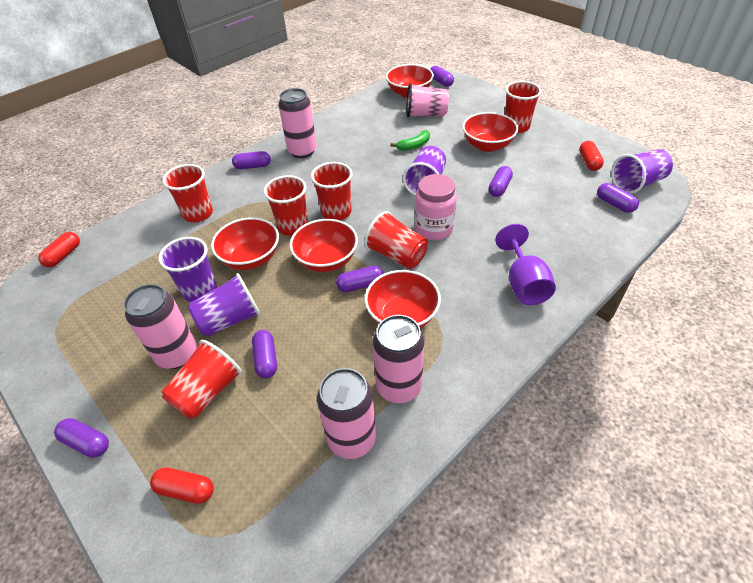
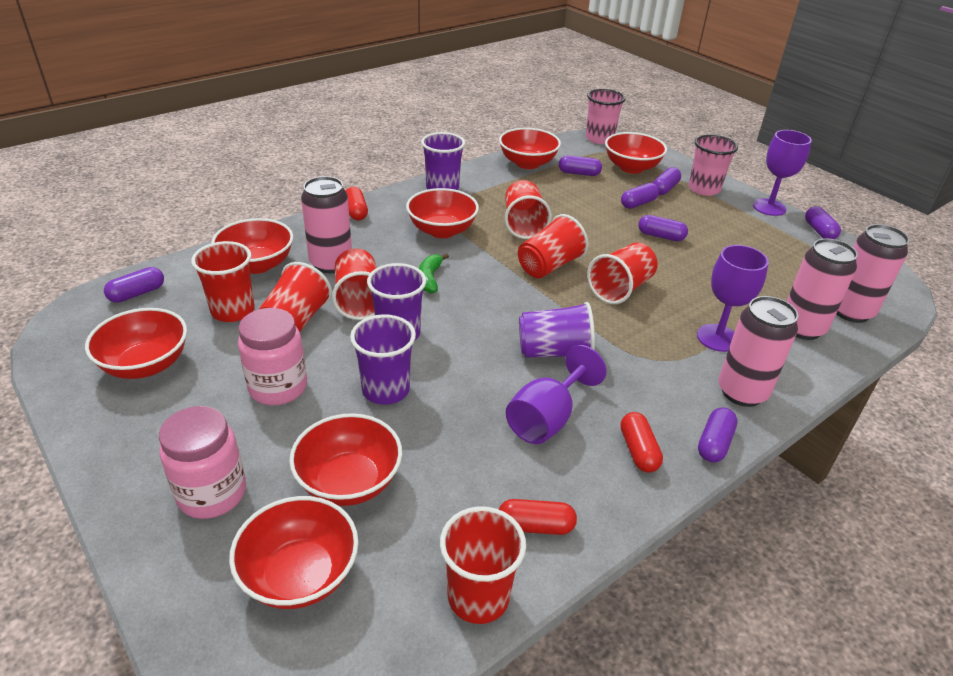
pink cup: 1 -> 2
pink jar: 1 -> 2
purple goblet: 1 -> 3
red bowl: 5 -> 7
red cup: 6 -> 7

